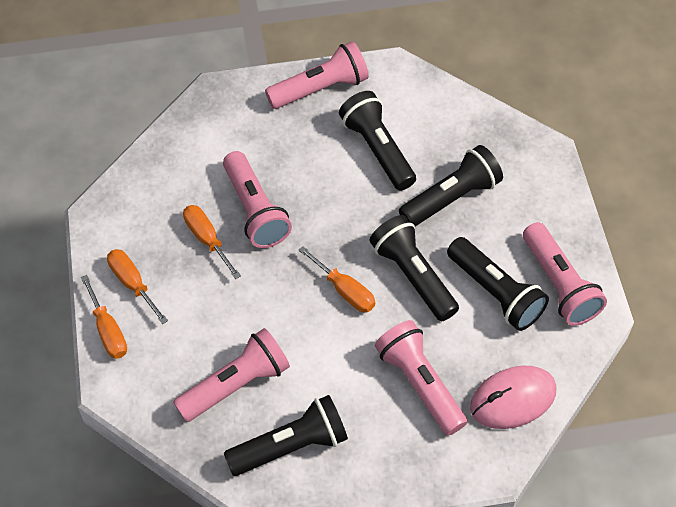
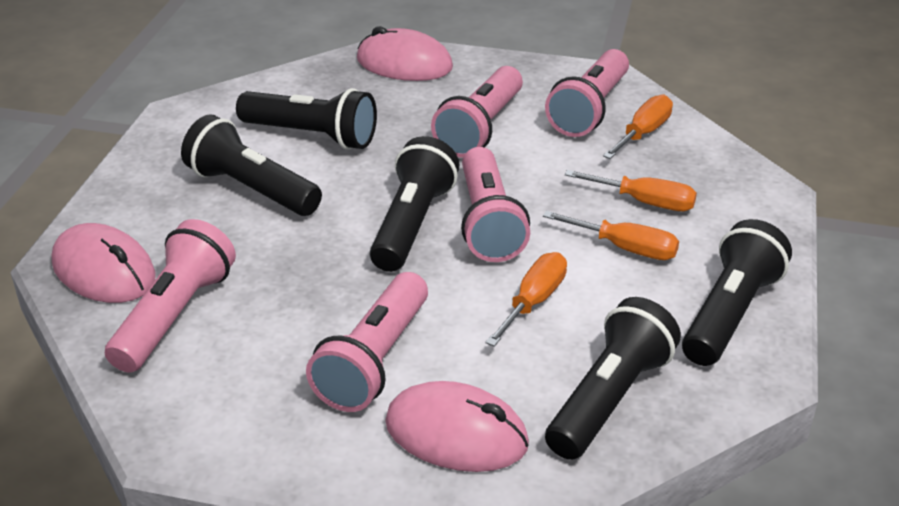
pink mouse: 1 -> 3

